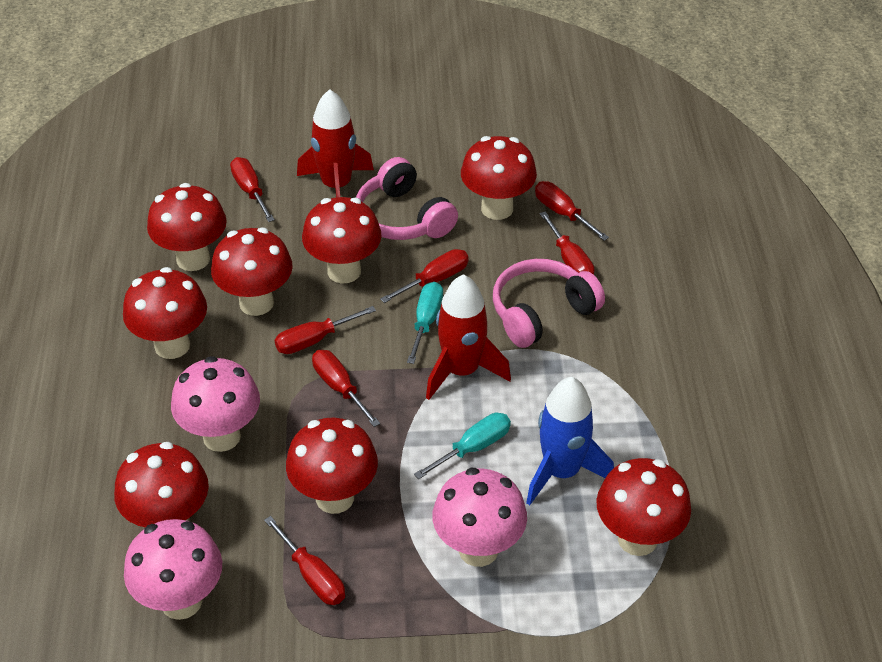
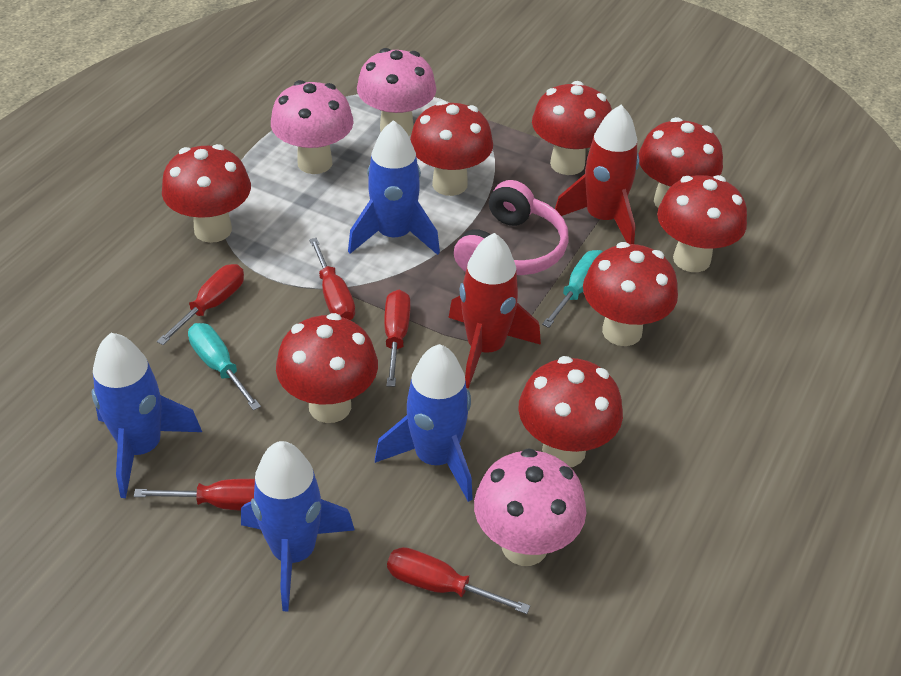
blue rocket: 1 -> 4
pink headphones: 2 -> 1
red screwdriver: 7 -> 5

